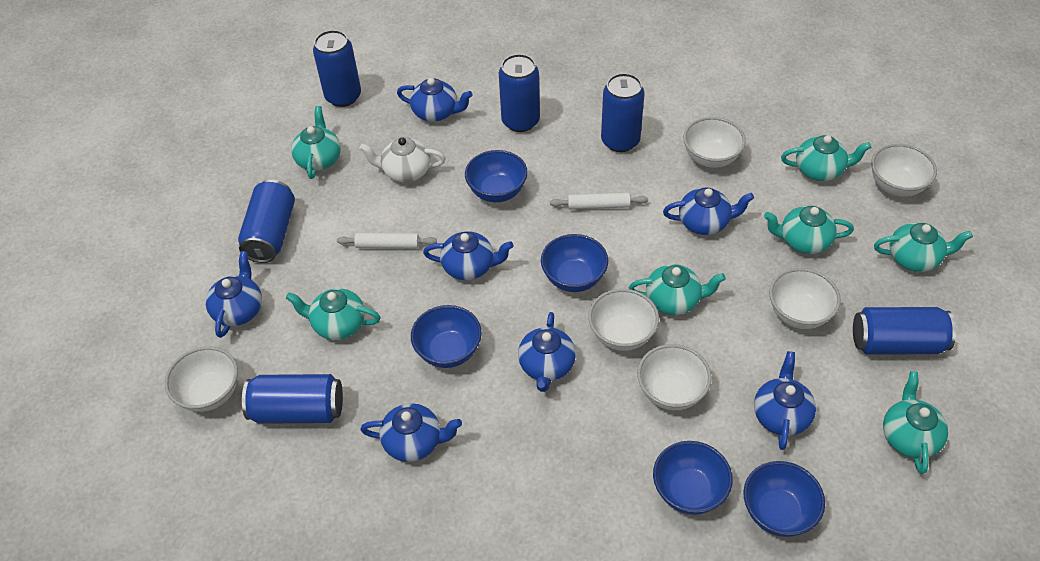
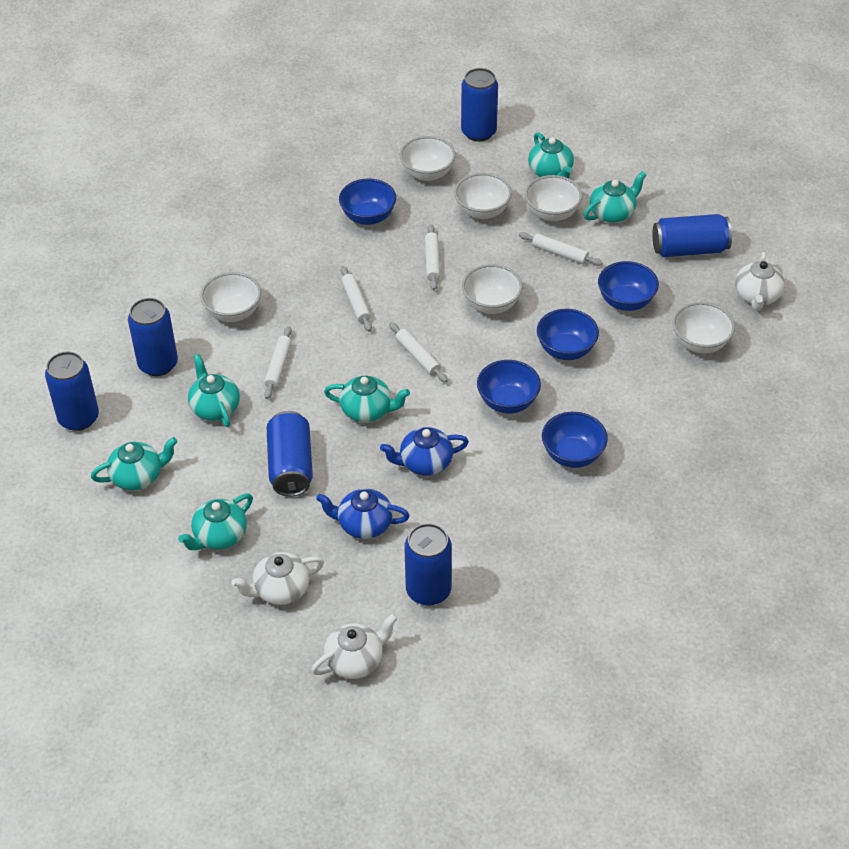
blue teapot: 7 -> 2
turquoise teapot: 7 -> 6
white rolling pin: 2 -> 5
white teapot: 1 -> 3

